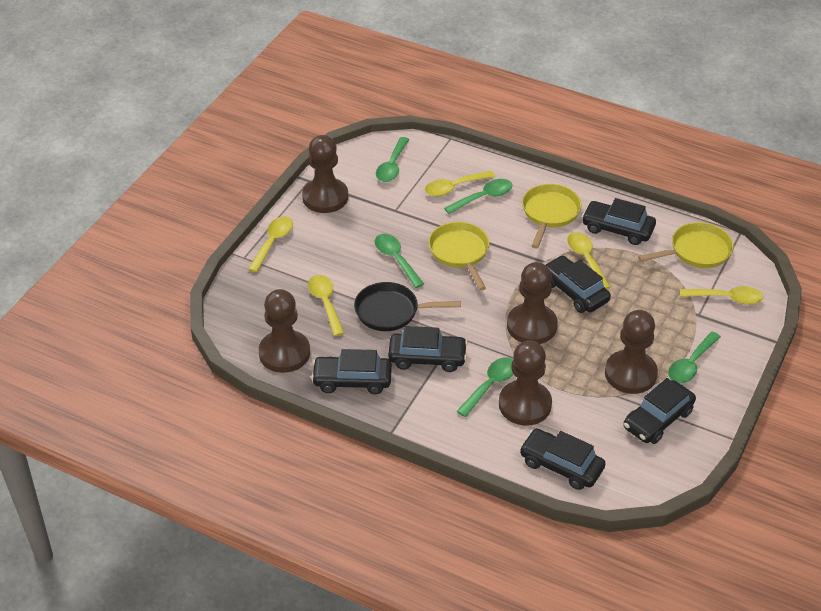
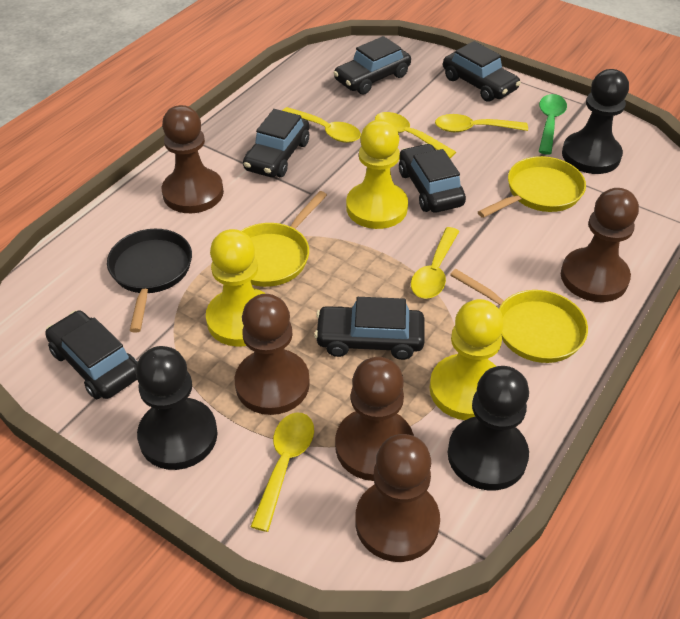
black pawn: 0 -> 3
green spoon: 5 -> 1
yellow pawn: 0 -> 3

